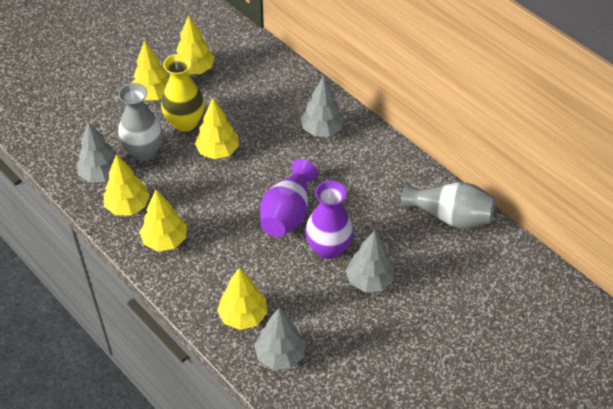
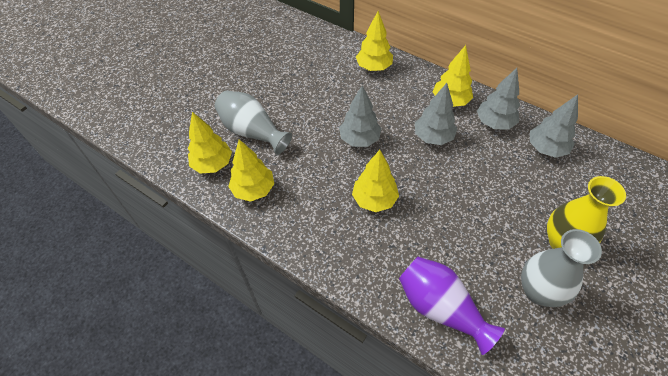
purple vase: 2 -> 1
yellow tree: 6 -> 5

